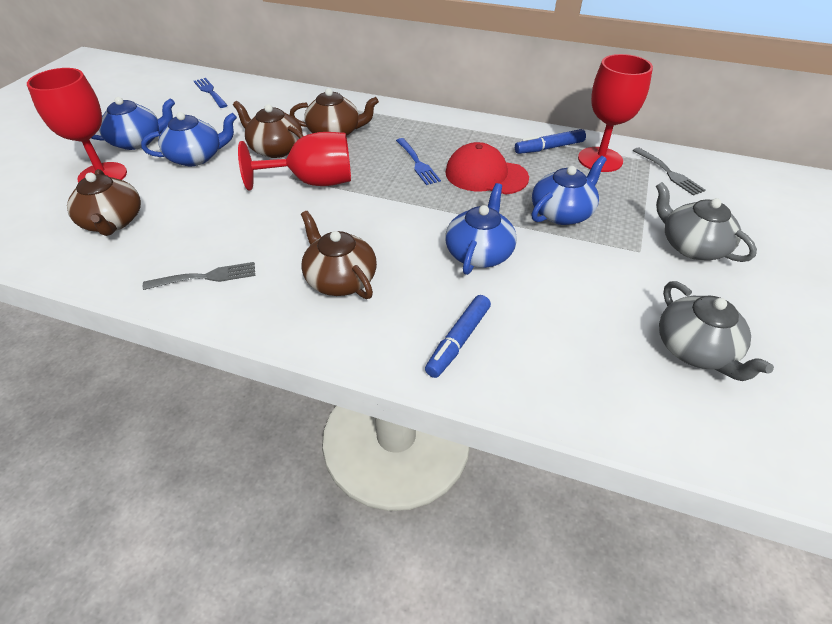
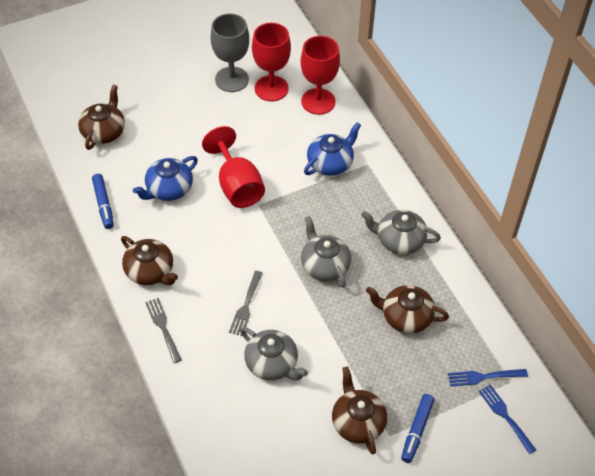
blue teapot: 4 -> 2
grey goblet: 0 -> 1
grey teapot: 2 -> 3
red cap: 1 -> 0

